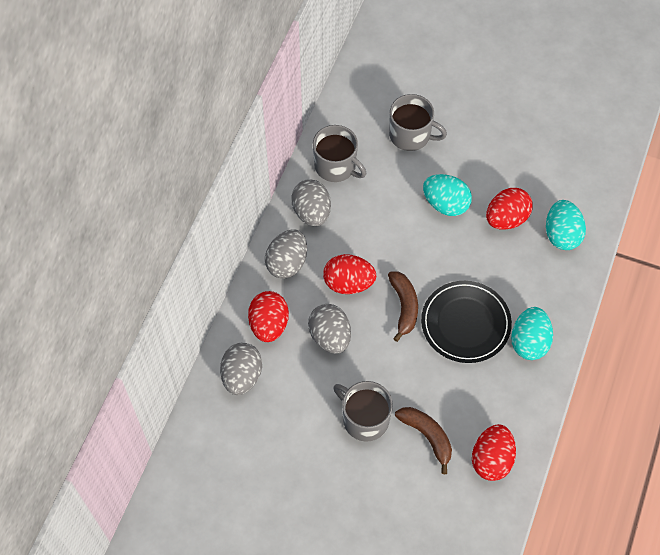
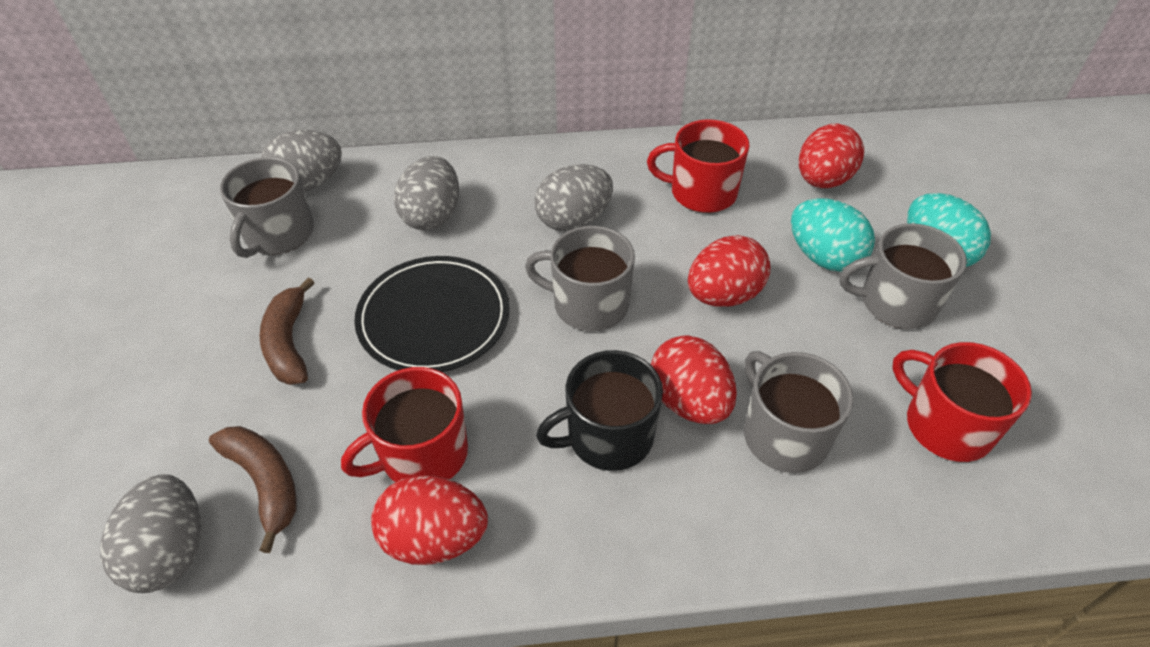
black mug: 0 -> 1
grey mug: 3 -> 4
red mug: 0 -> 3
turquoise egg: 3 -> 2

